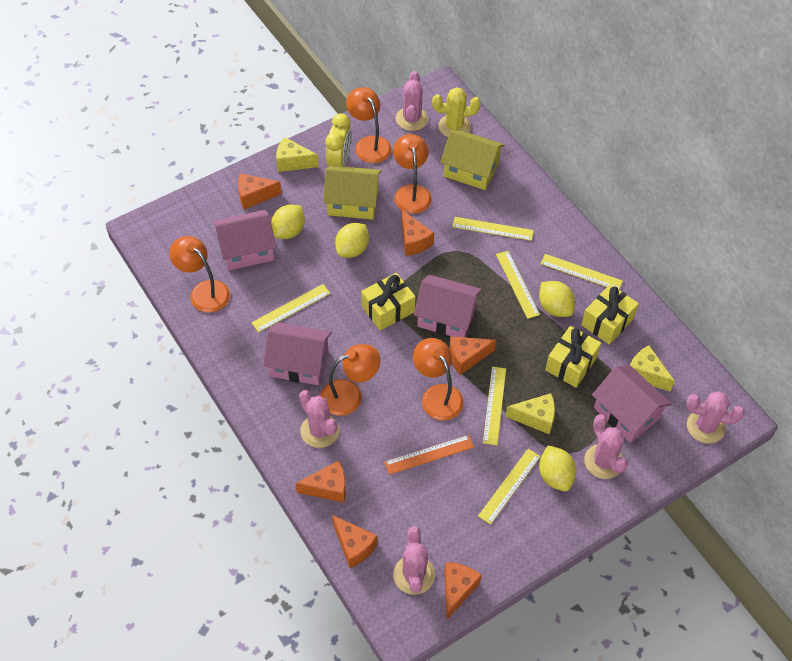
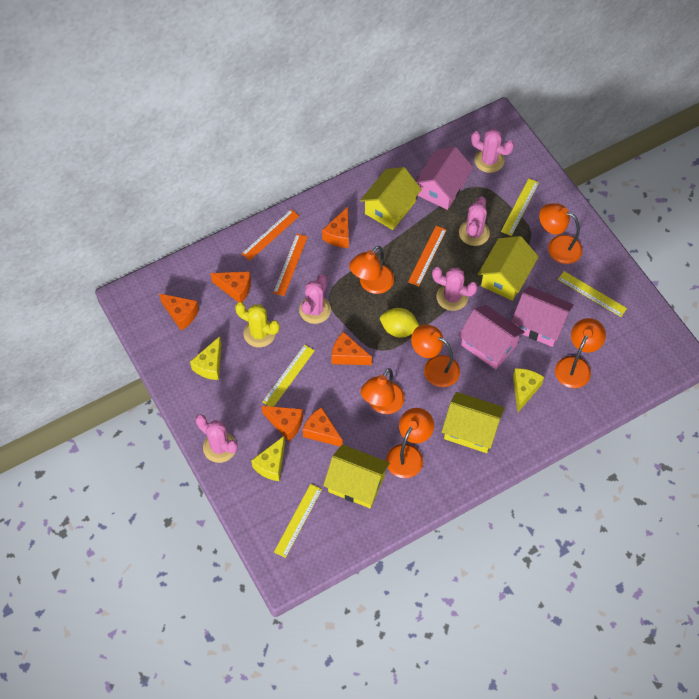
orange lamp: 5 -> 6
orange ruler: 1 -> 3
pink house: 4 -> 3
yellow clock: 1 -> 0
yellow gift: 3 -> 0
yellow house: 2 -> 4
yellow lemon: 4 -> 1
yellow ruler: 6 -> 4

